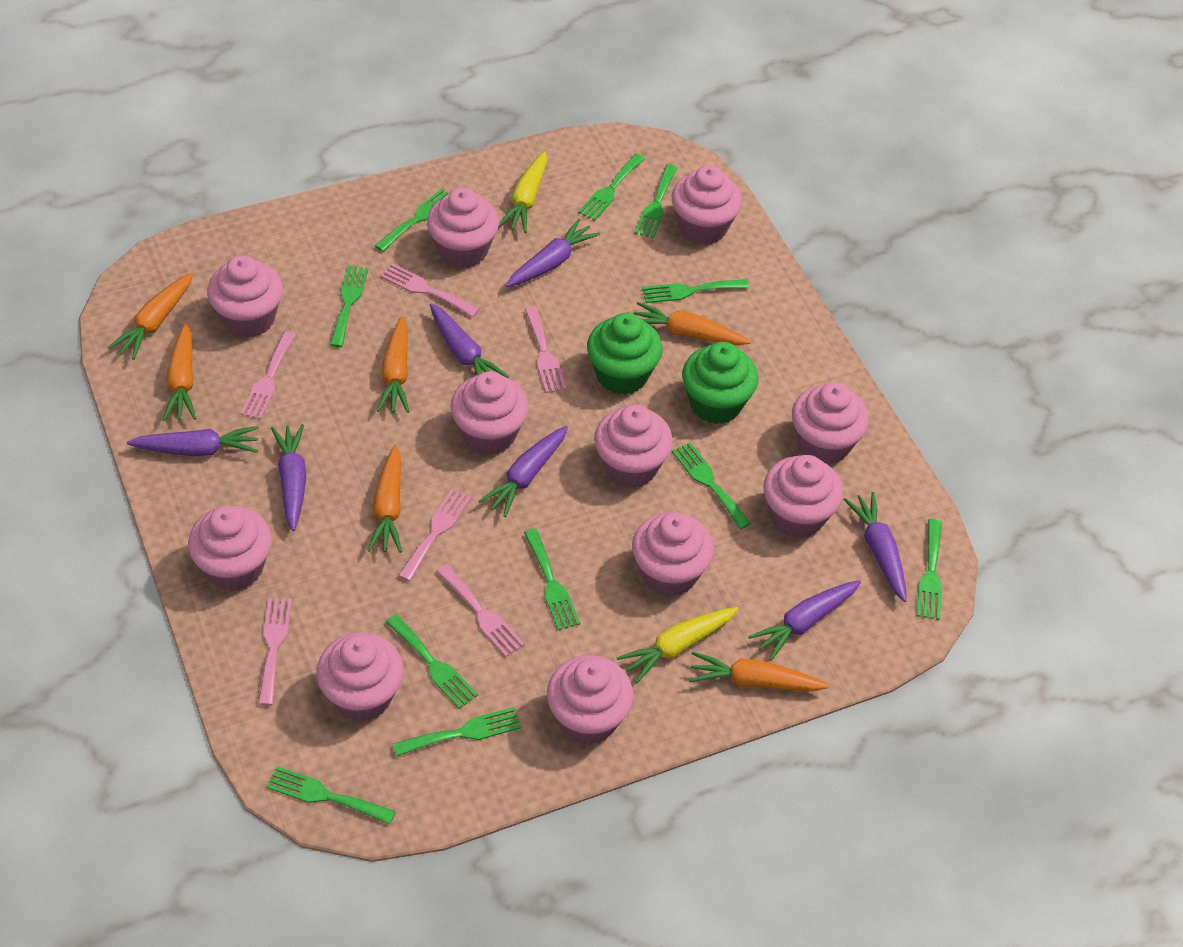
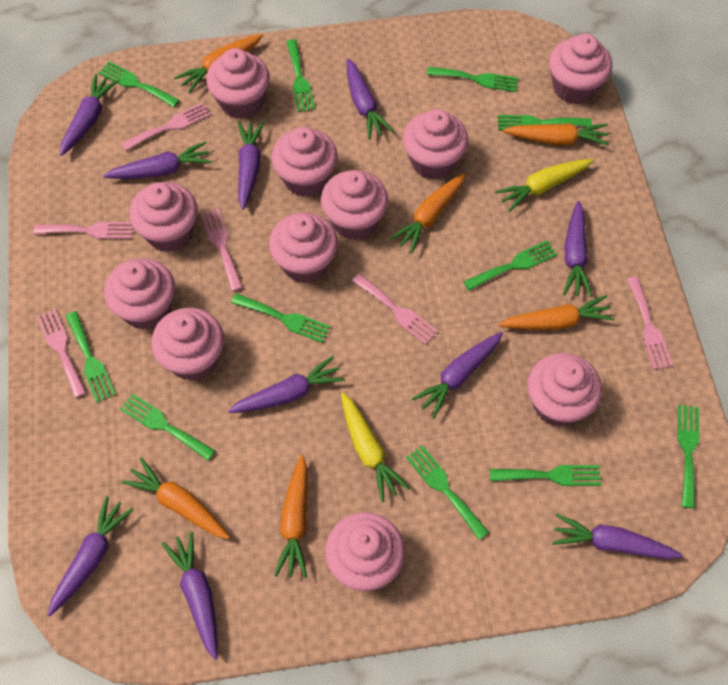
green cupcake: 2 -> 0
purple carrot: 7 -> 10

